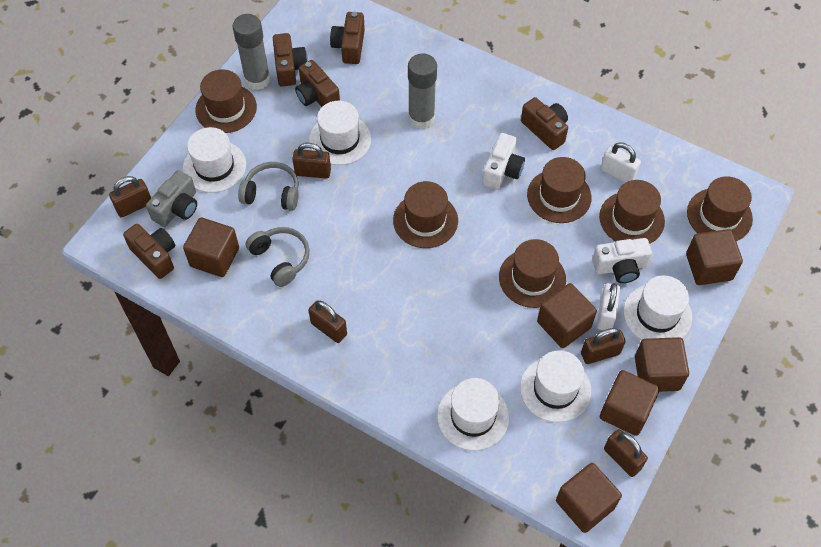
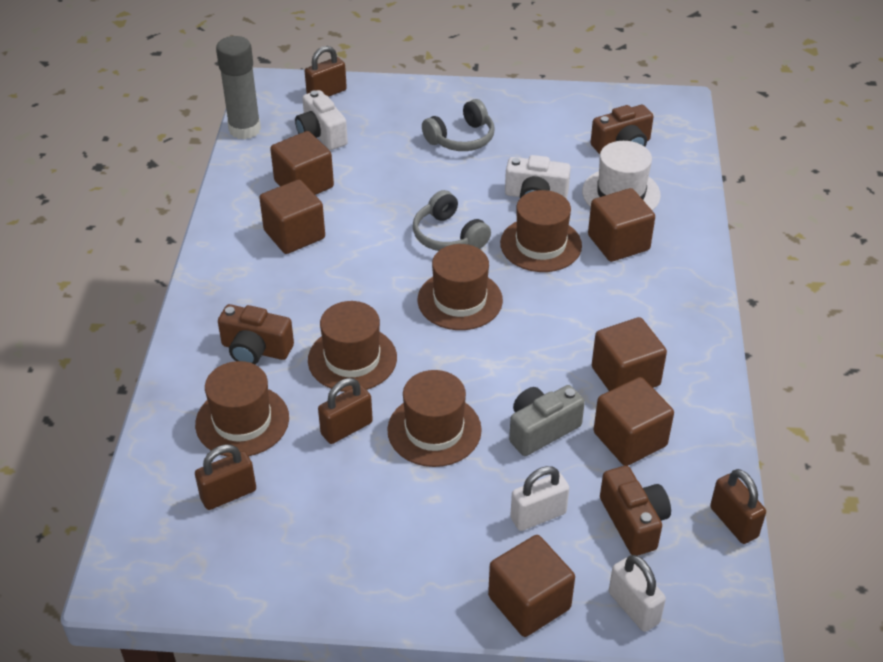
brown camera: 5 -> 3
brown hat: 6 -> 5
brown padlock: 5 -> 4
grey glue stick: 2 -> 1
white hat: 5 -> 1

